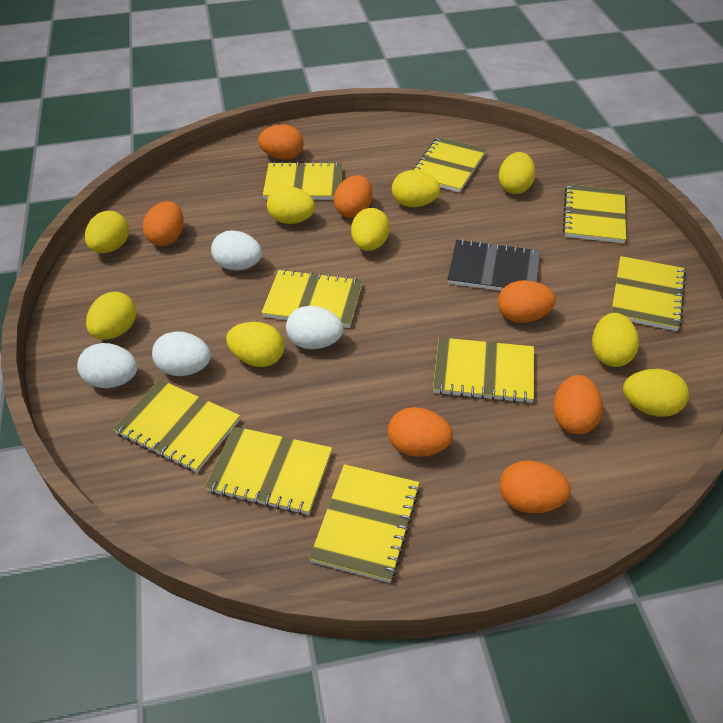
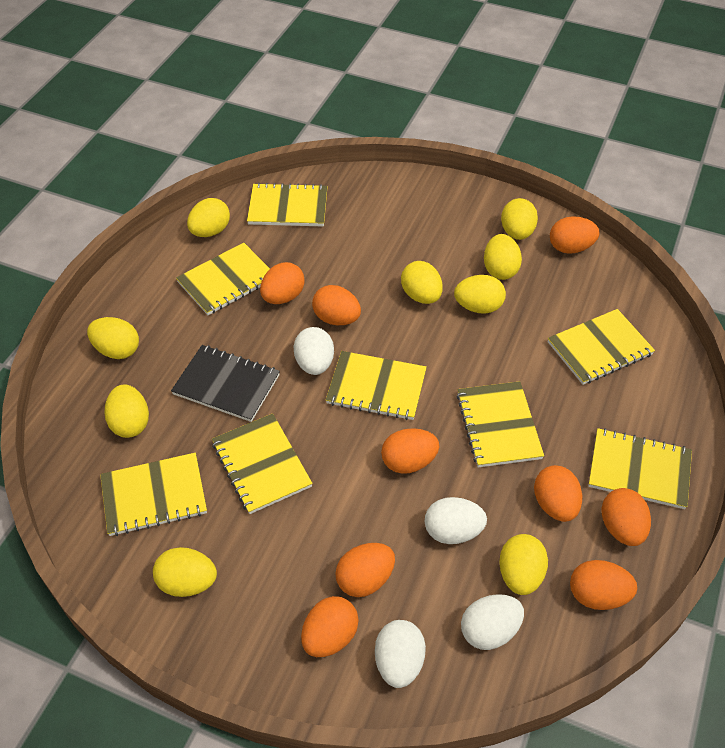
orange egg: 7 -> 9
yellow notebook: 9 -> 8

